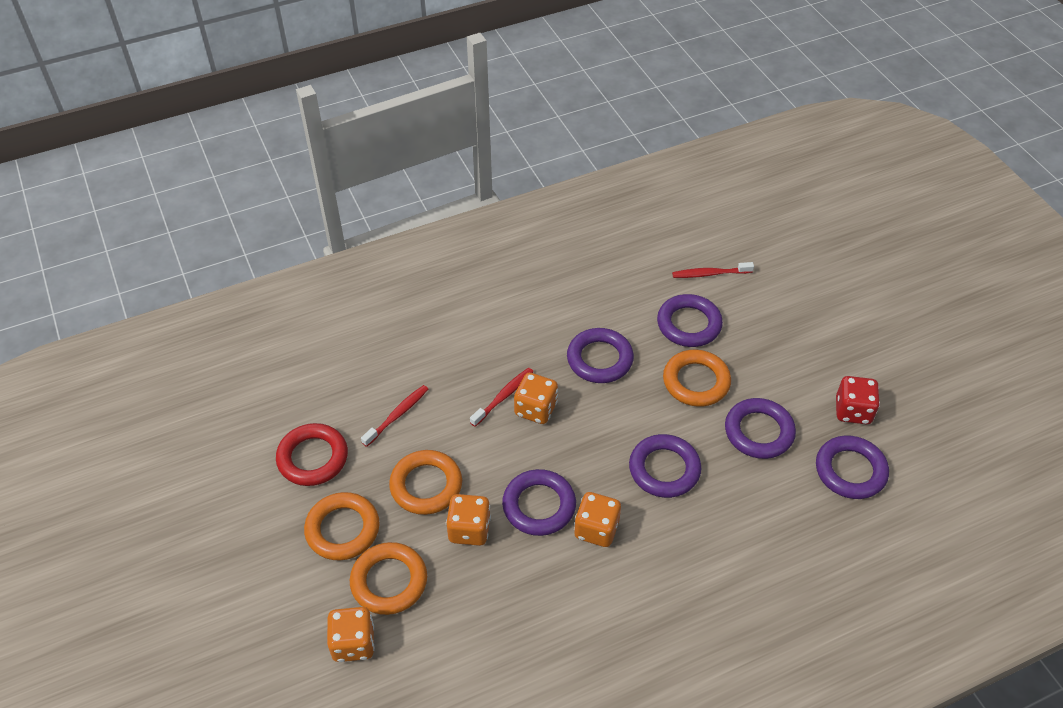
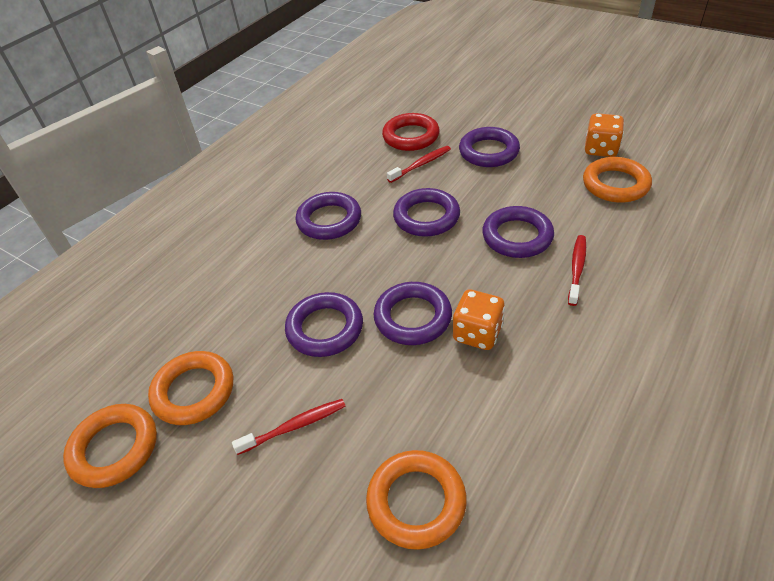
orange dice: 4 -> 2
red dice: 1 -> 0

